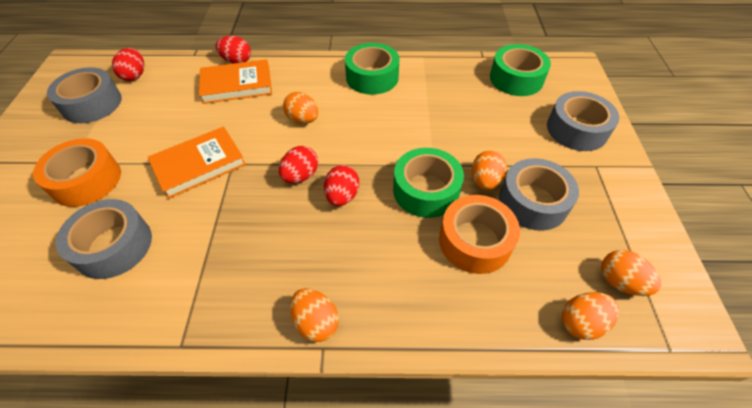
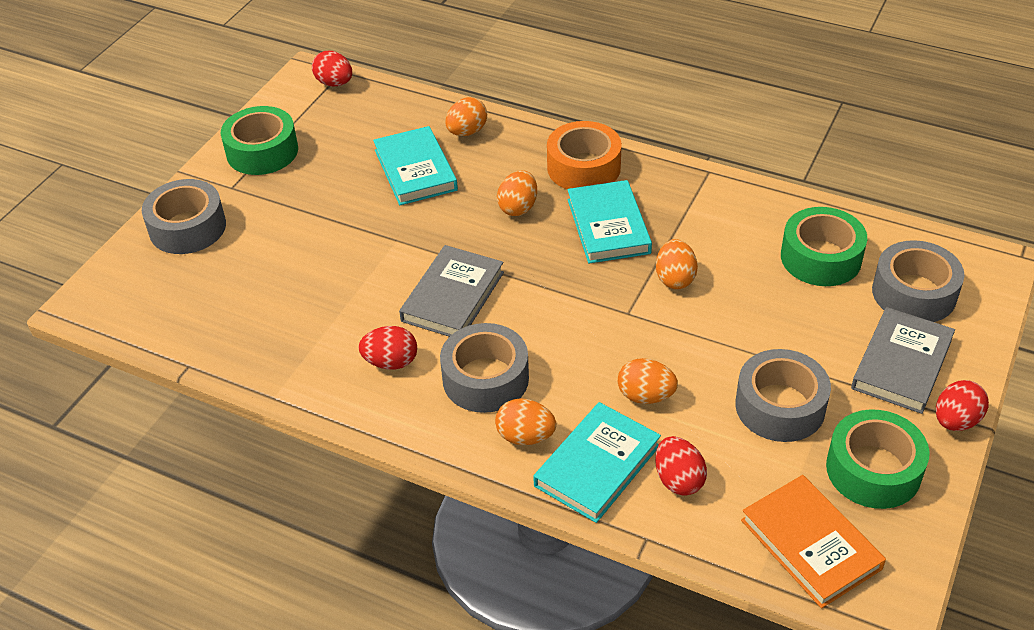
grey book: 0 -> 2
orange book: 2 -> 1
orange tape: 2 -> 1
turquoise book: 0 -> 3

